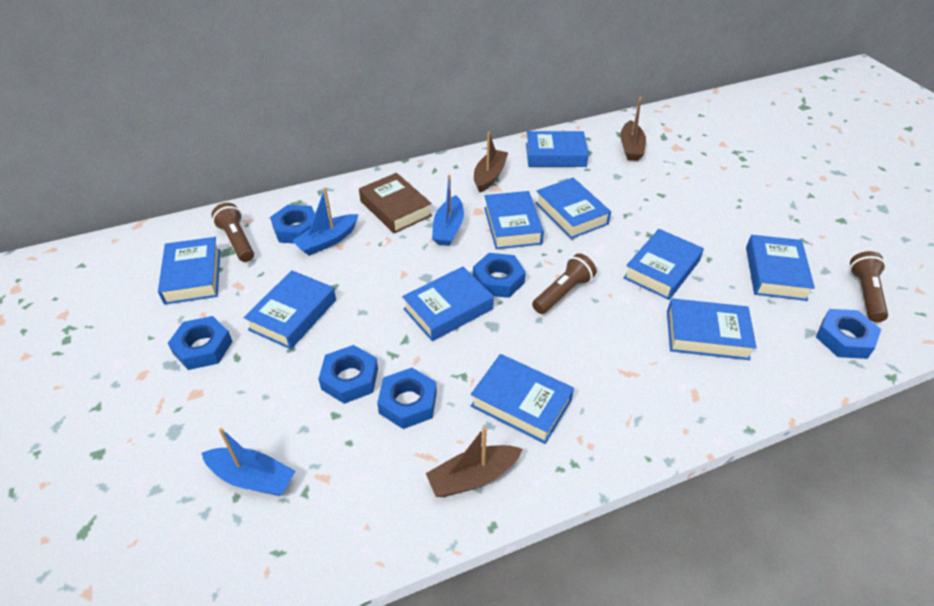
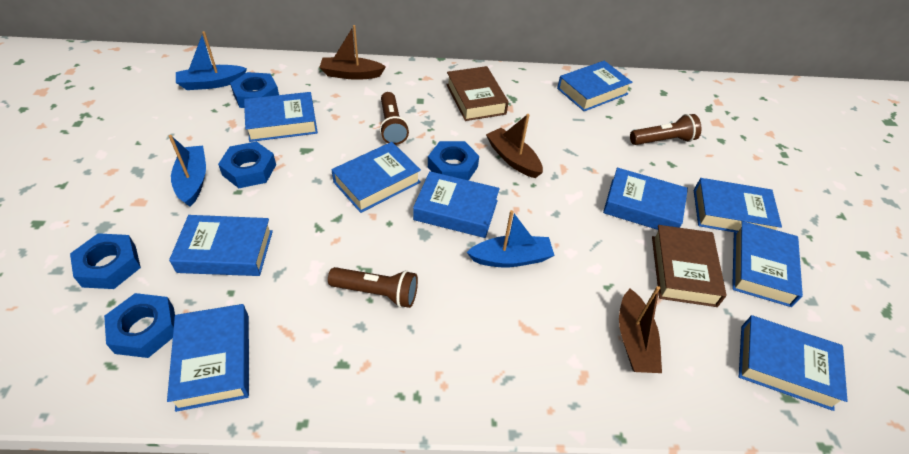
blue nut: 6 -> 5
brown book: 1 -> 2

